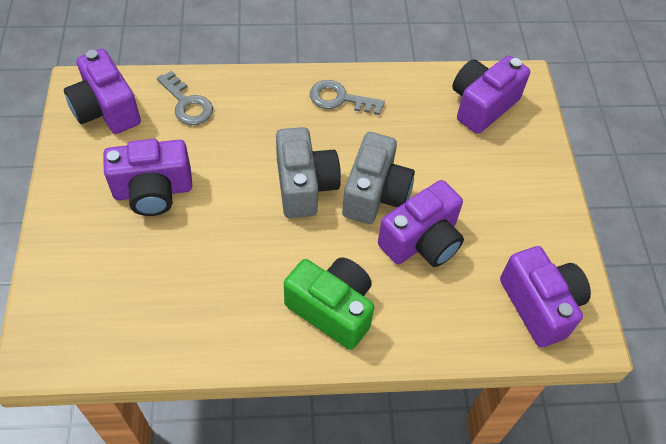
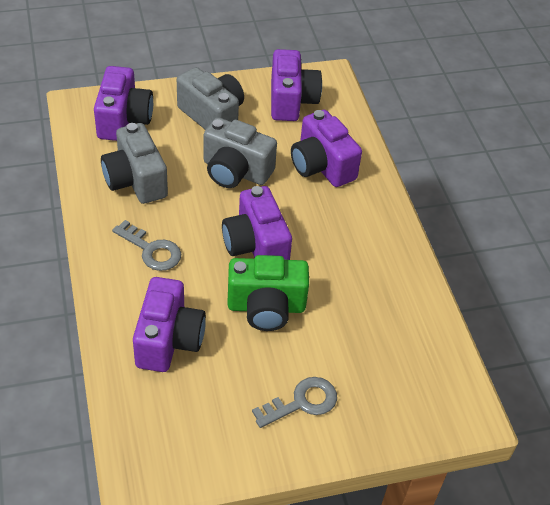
grey camera: 2 -> 3

